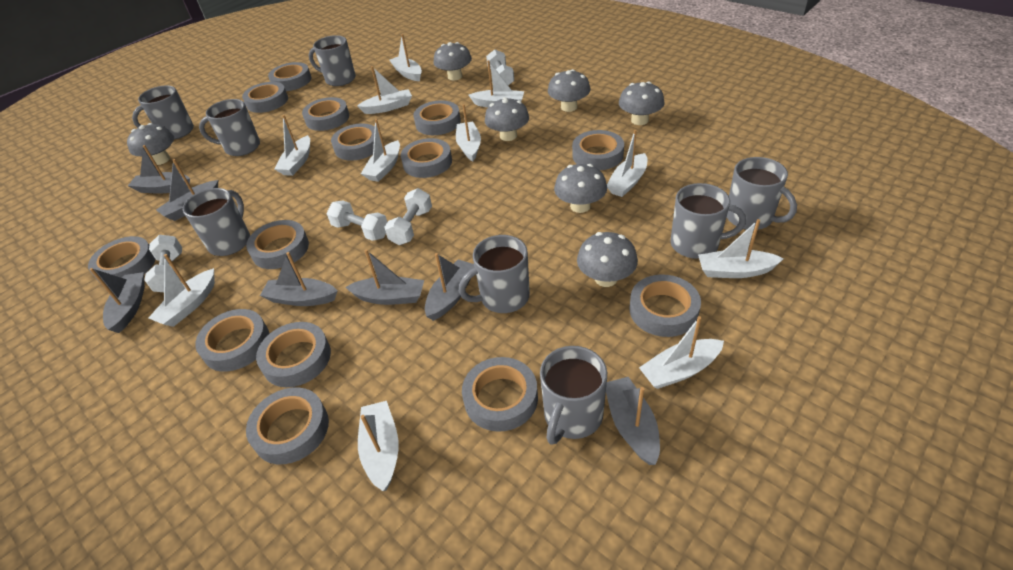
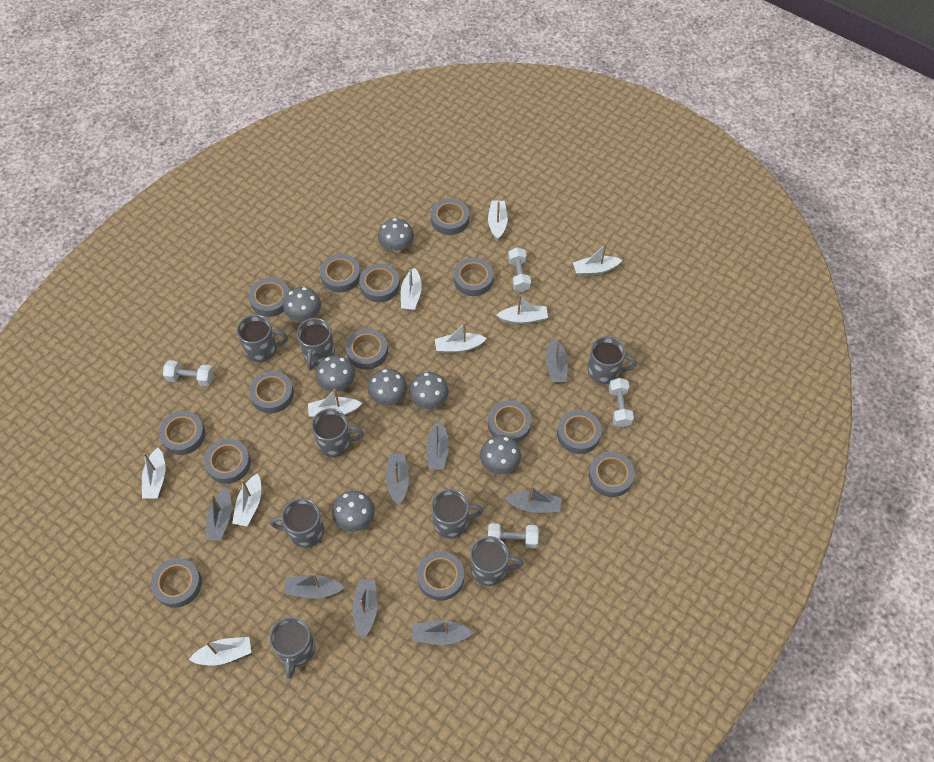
grey boat: 7 -> 8
white boat: 11 -> 9

